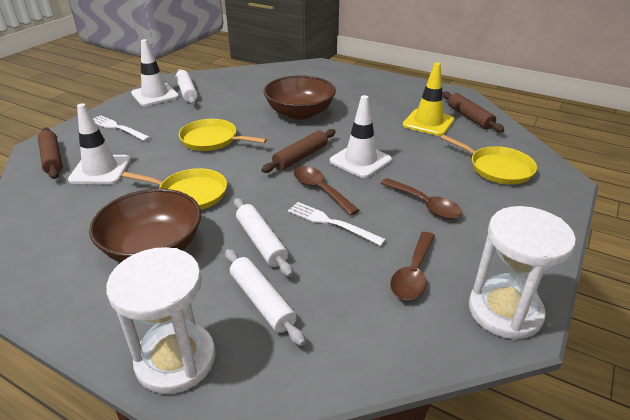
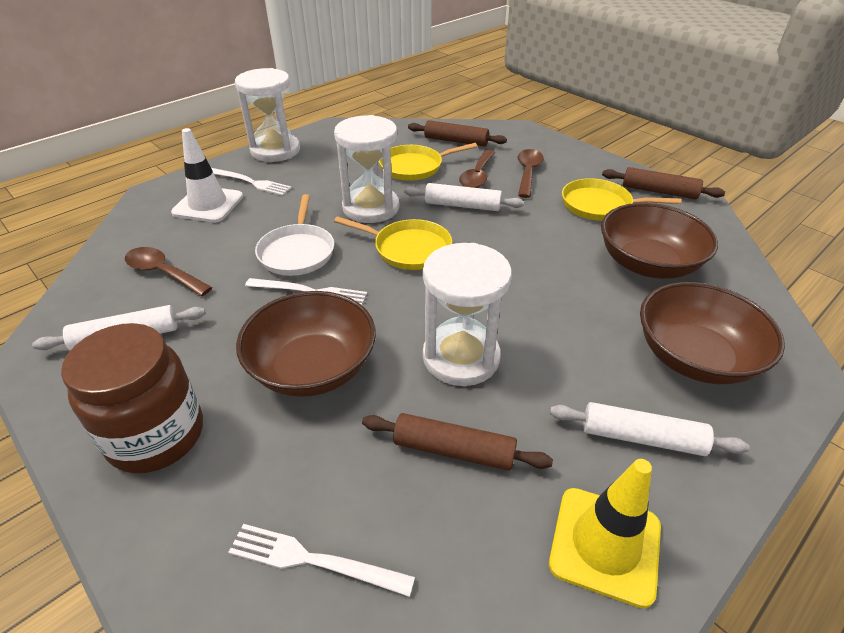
brown bowl: 2 -> 3
brown jar: 0 -> 1
white fork: 2 -> 3
white hourglass: 2 -> 3
white pan: 0 -> 1
white traffic cone: 3 -> 1

